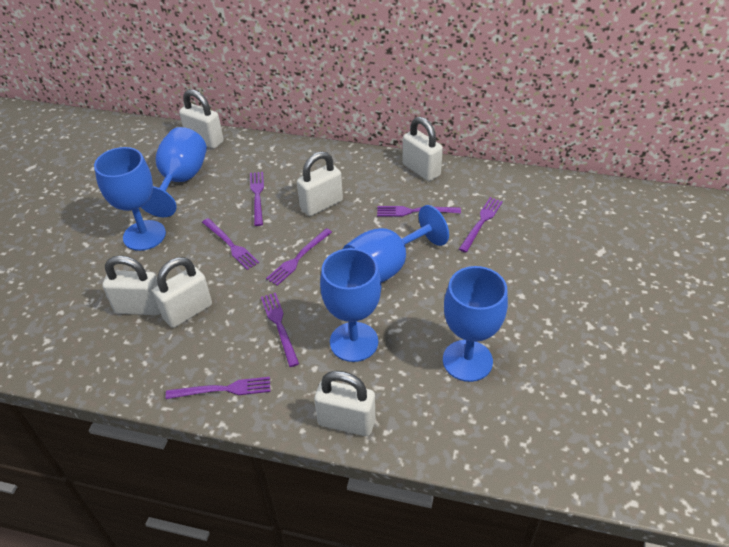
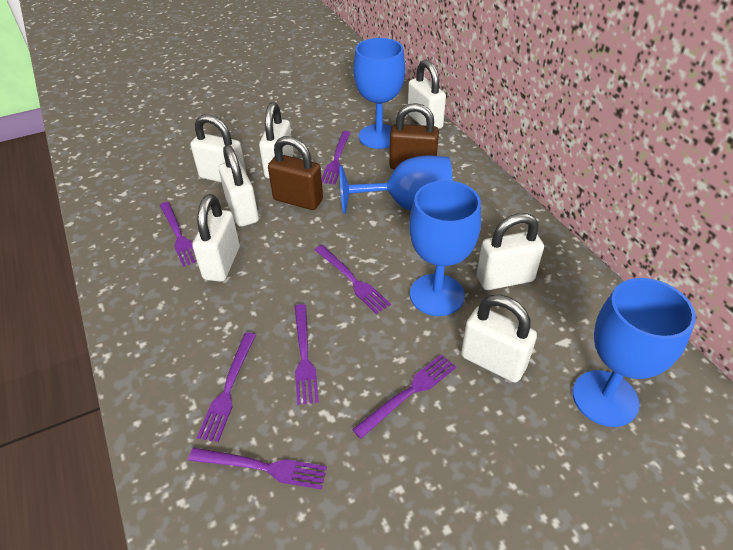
blue goblet: 5 -> 4
brown padlock: 0 -> 2
white padlock: 6 -> 7

